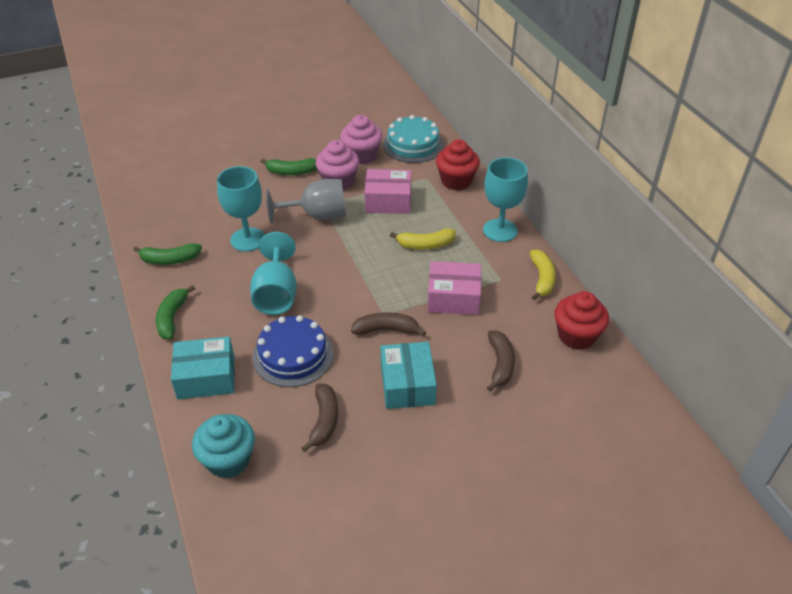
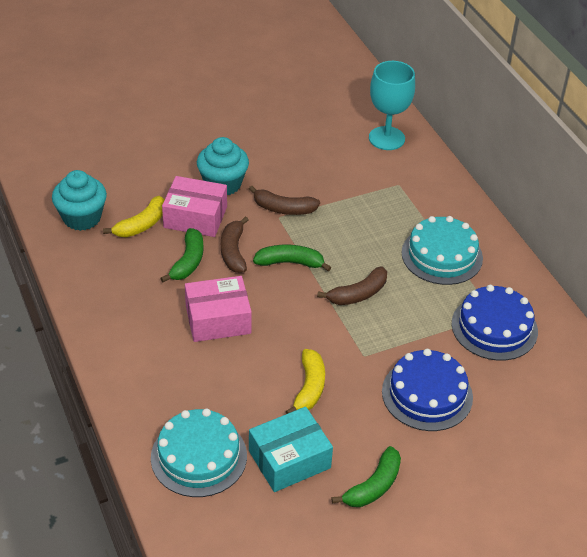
blue cake: 1 -> 2
grey goblet: 1 -> 0
pink cupcake: 2 -> 0
red cupcake: 2 -> 0
turquoise box: 2 -> 1
turquoise cake: 1 -> 2
turquoise cupcake: 1 -> 2
turquoise goblet: 3 -> 1

